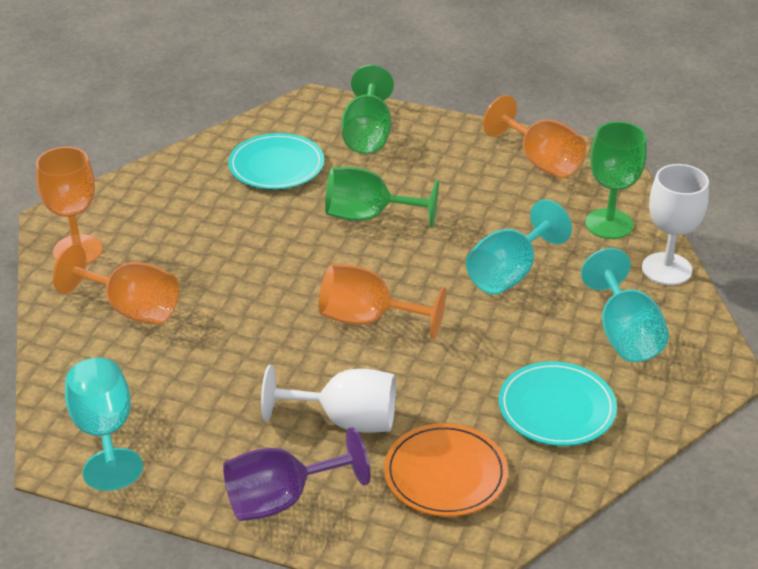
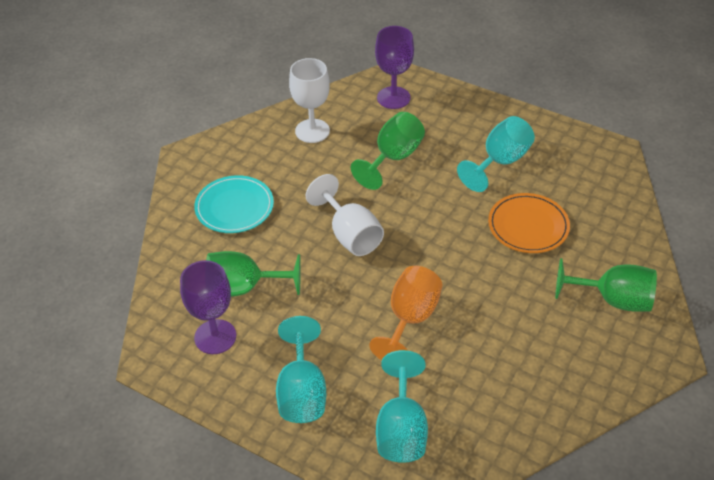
orange goblet: 4 -> 1
purple goblet: 1 -> 2
turquoise plate: 2 -> 1

